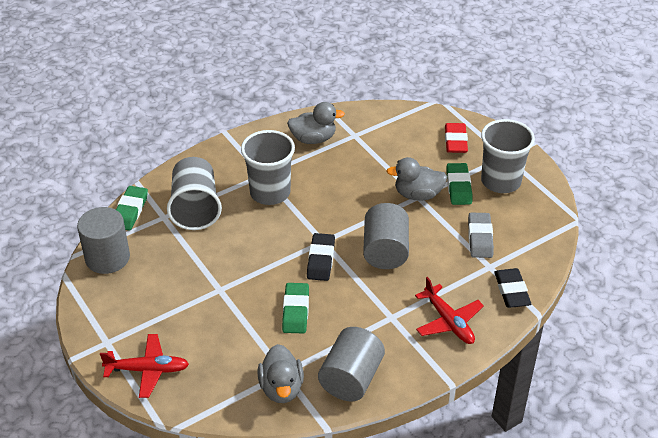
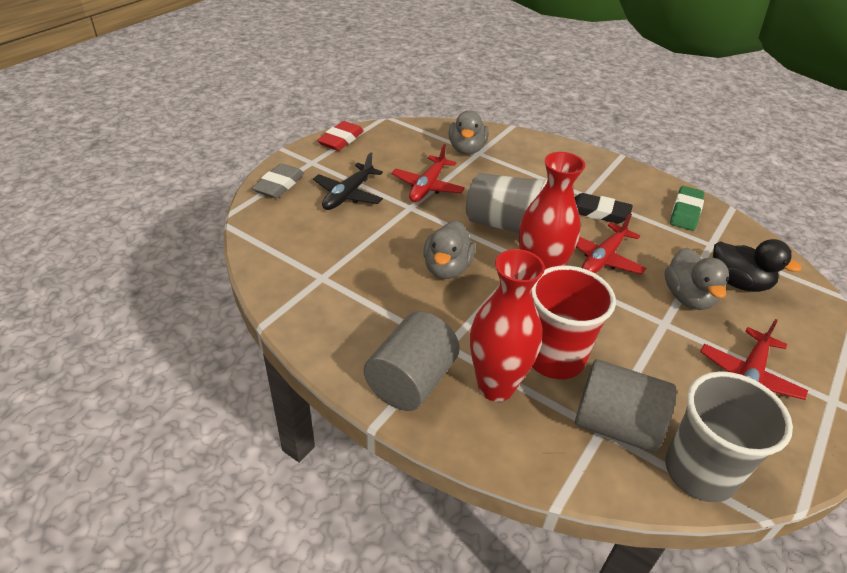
black duck: 0 -> 1
black eraser: 2 -> 1
black plane: 0 -> 1
green eraser: 3 -> 1
grey cup: 3 -> 2
grey cylinder: 3 -> 2
red cup: 0 -> 1
red plane: 2 -> 3
red vase: 0 -> 2

